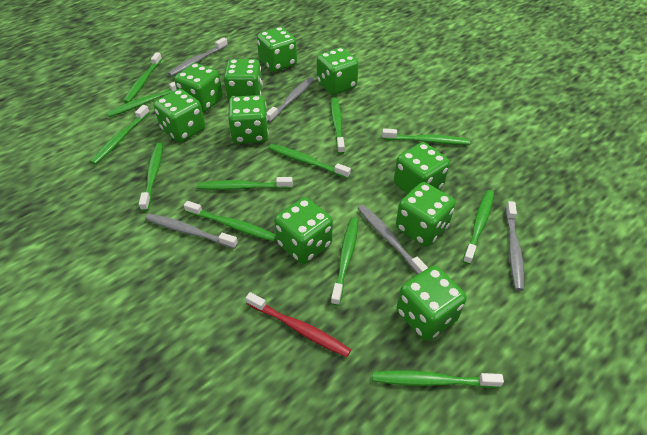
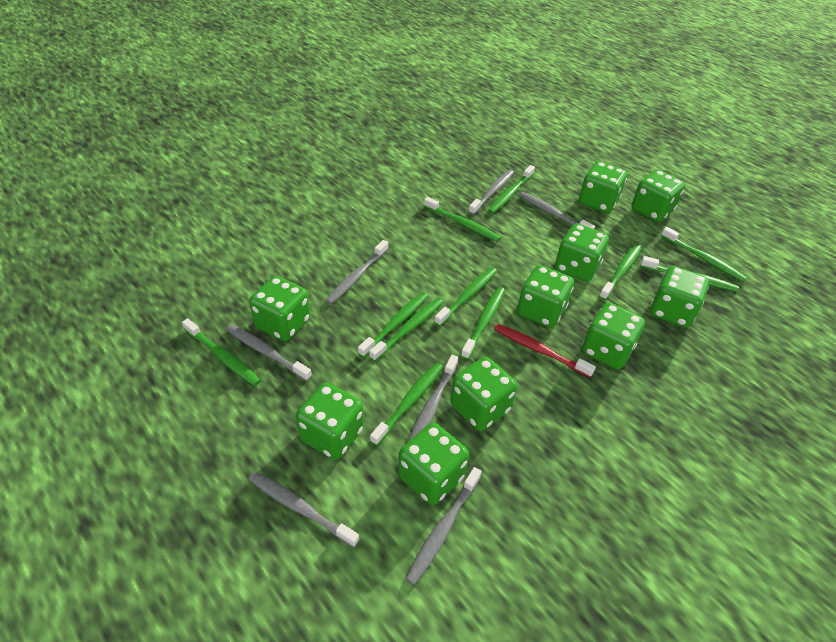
green toothbrush: 12 -> 11
grey toothbrush: 5 -> 7

